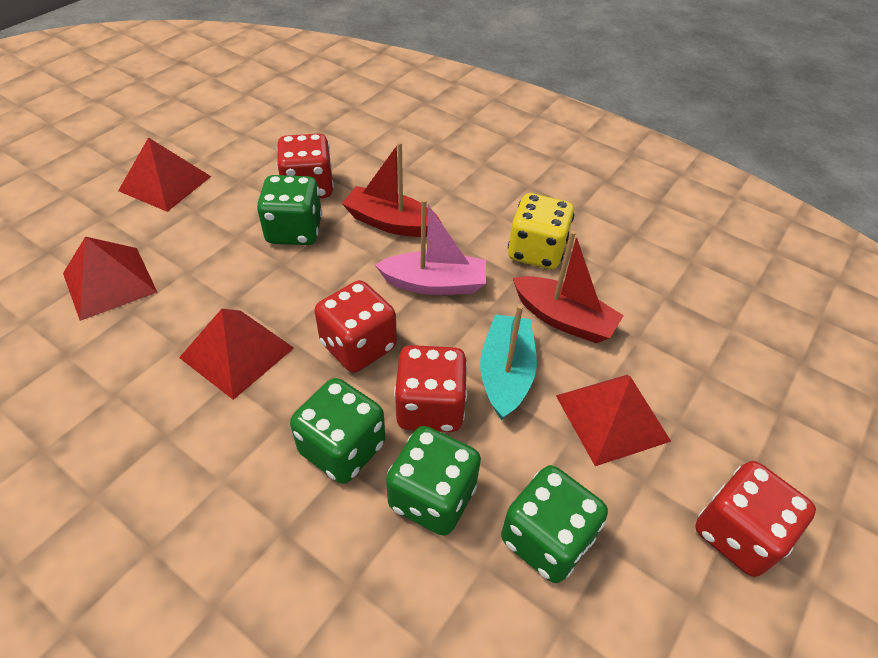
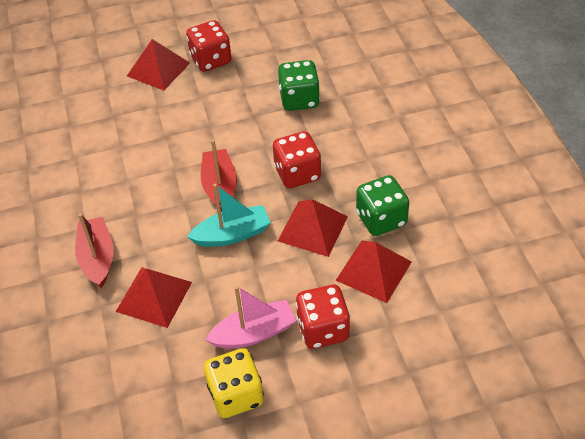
green dice: 4 -> 2
red dice: 4 -> 3

